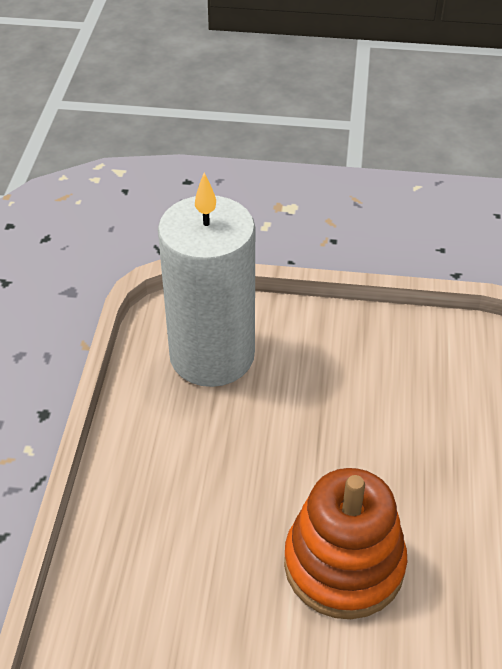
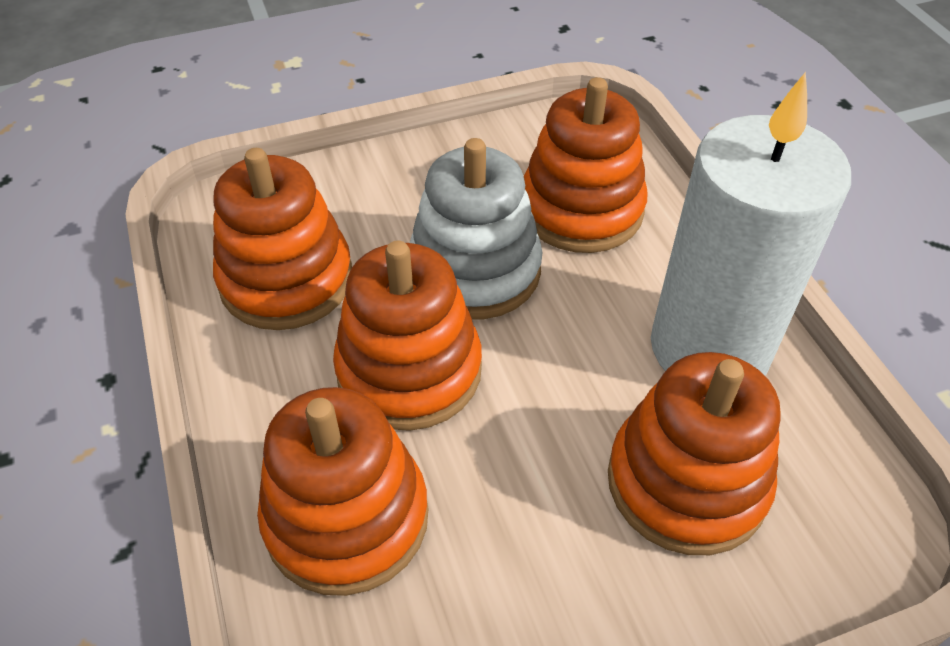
orange stacking toy: 1 -> 5
white stacking toy: 0 -> 1

